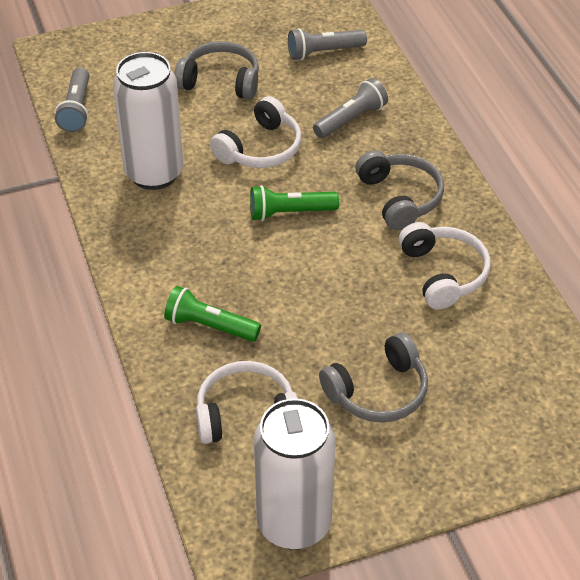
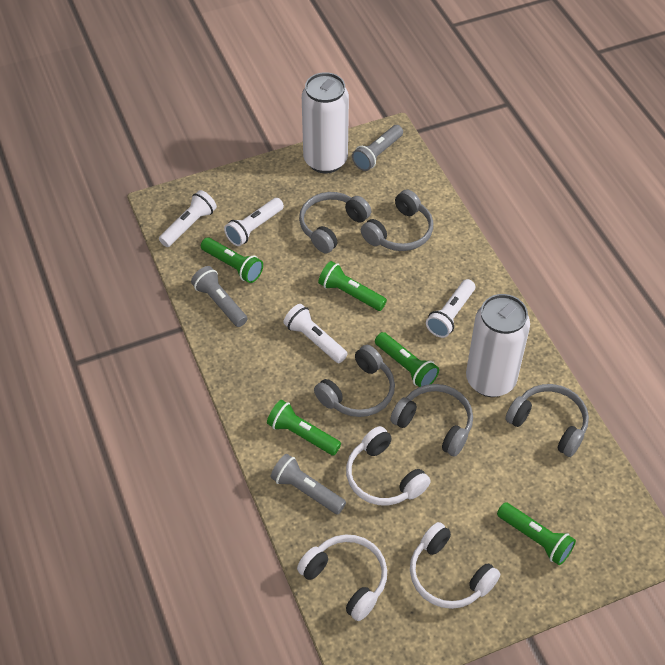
green flashlight: 2 -> 5
grey headphones: 3 -> 5
white flashlight: 0 -> 4

